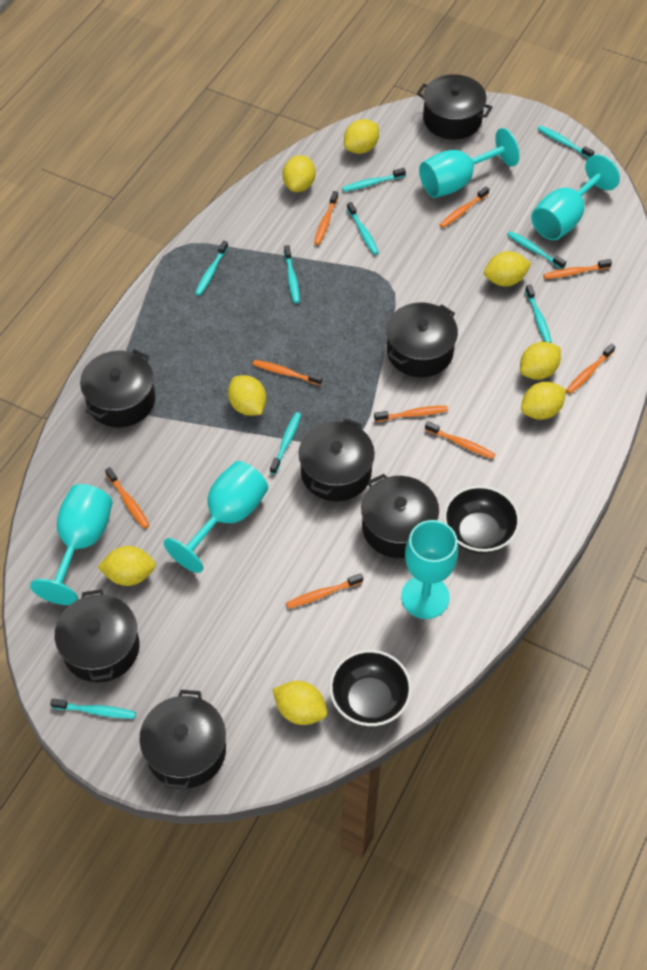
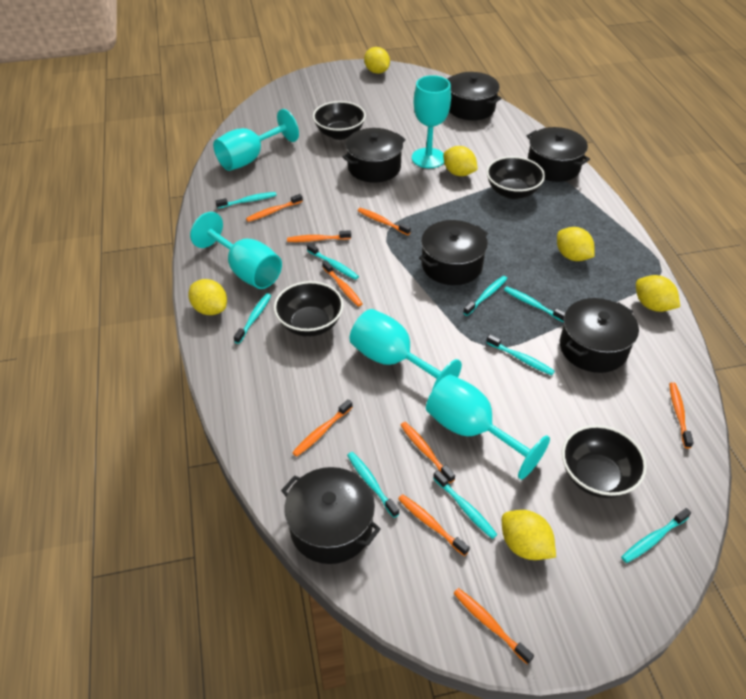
black bowl: 2 -> 4
black pot: 7 -> 6
yellow lemon: 8 -> 6

